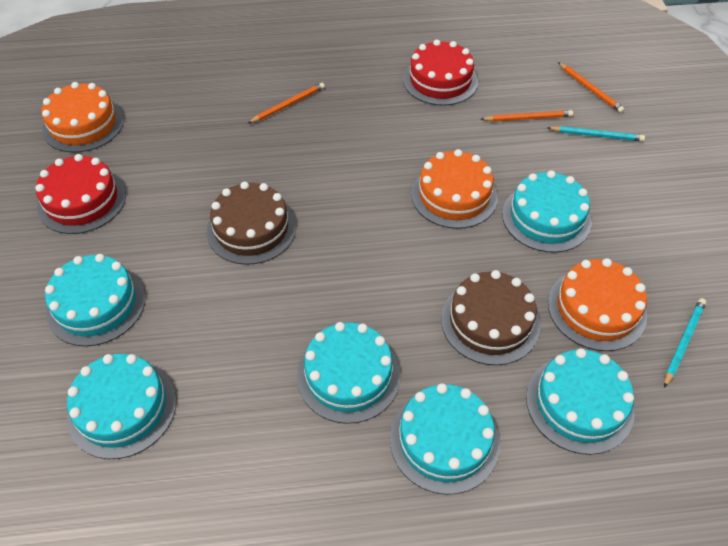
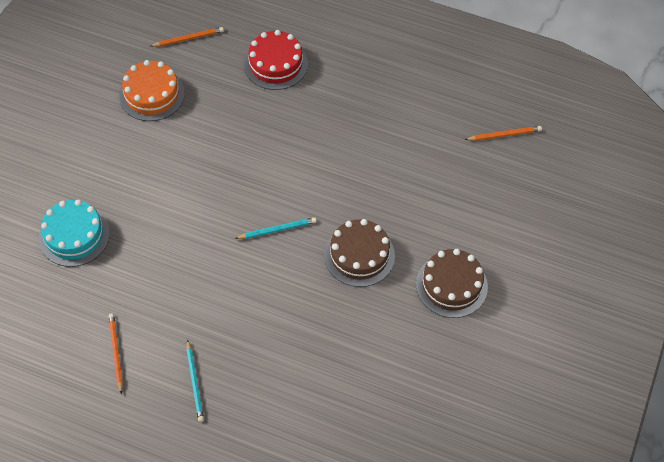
orange cake: 3 -> 1
red cake: 2 -> 1
turquoise cake: 6 -> 1

